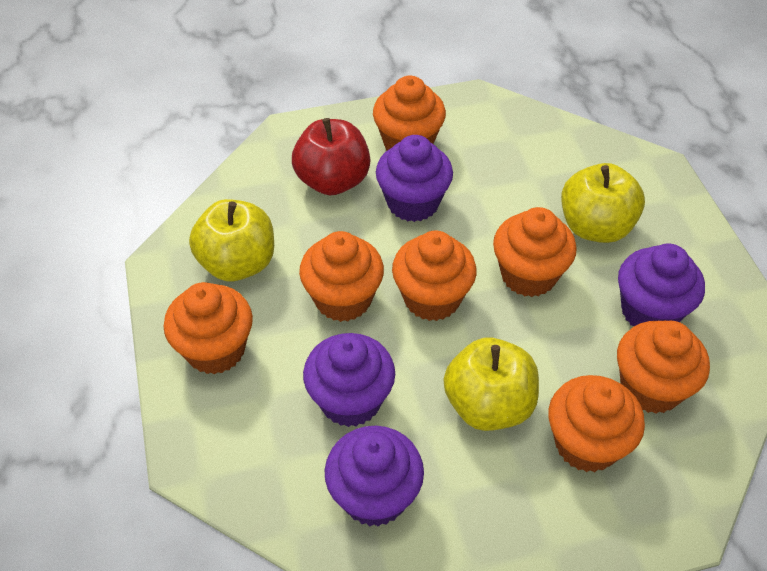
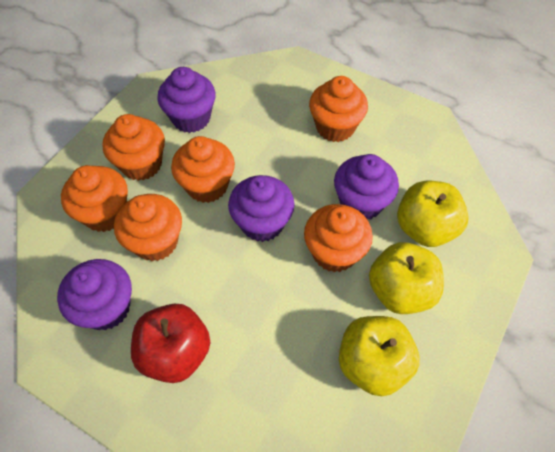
orange cupcake: 7 -> 6

